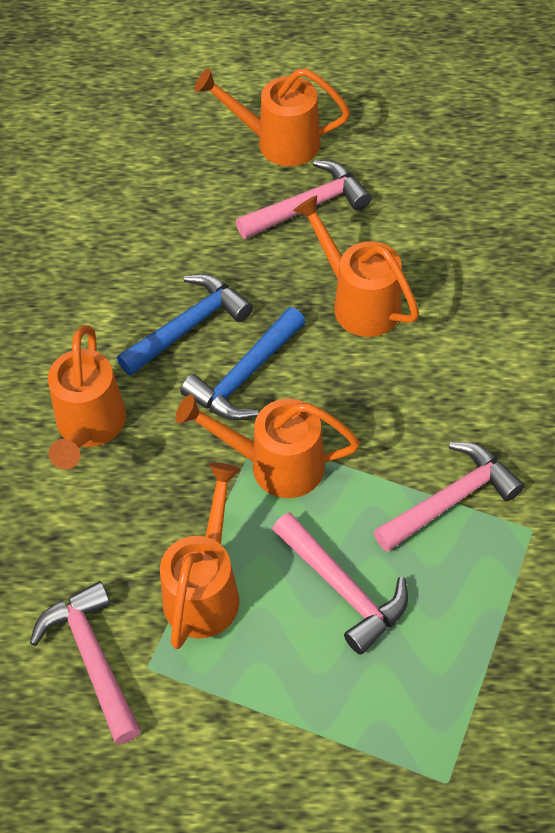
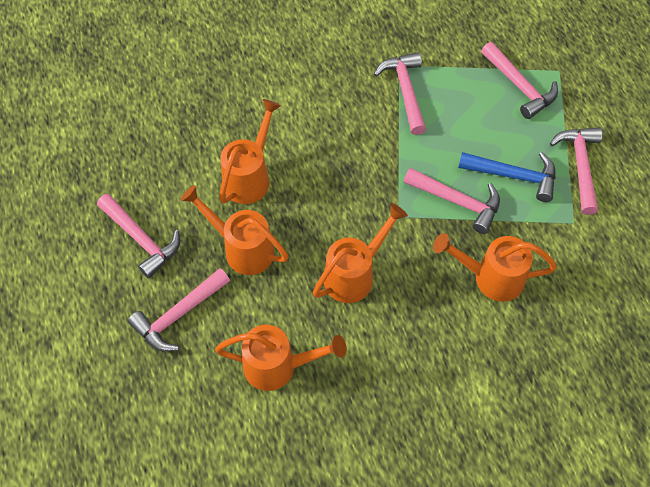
blue hammer: 2 -> 1
pink hammer: 4 -> 6

